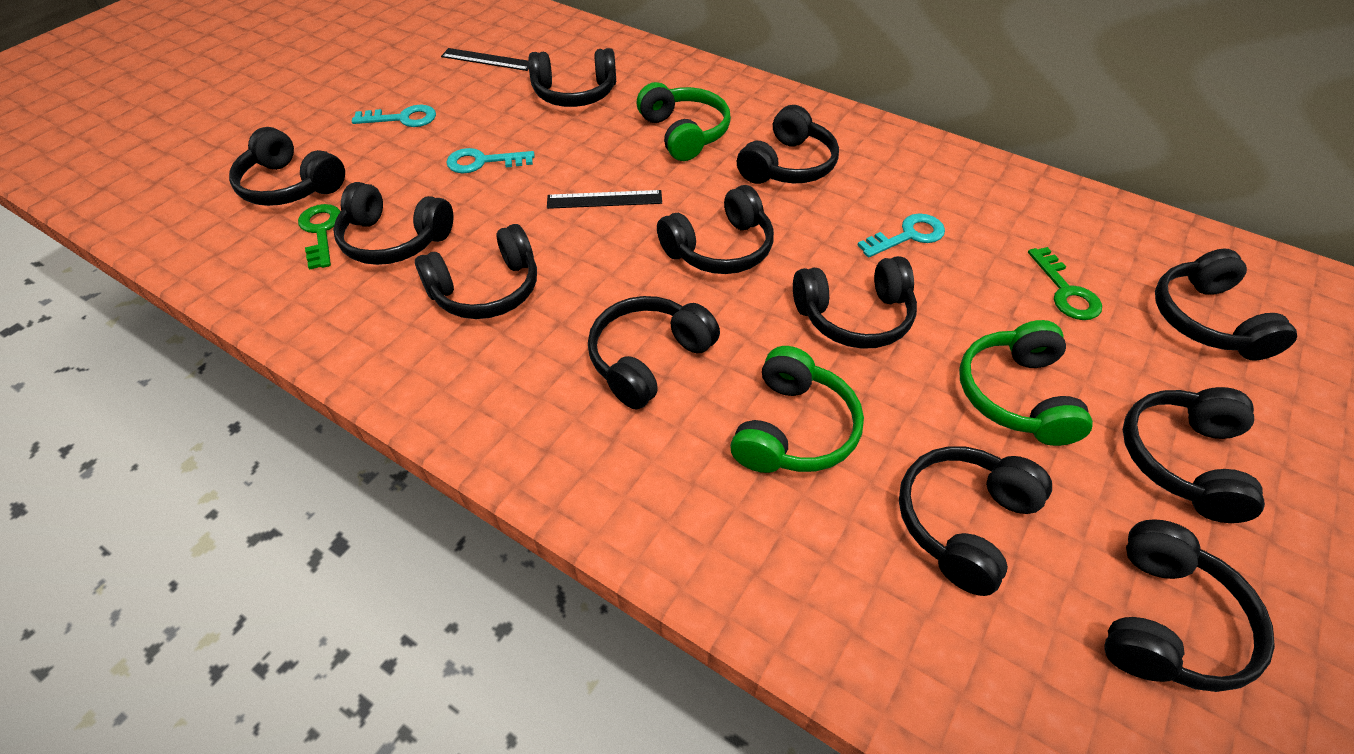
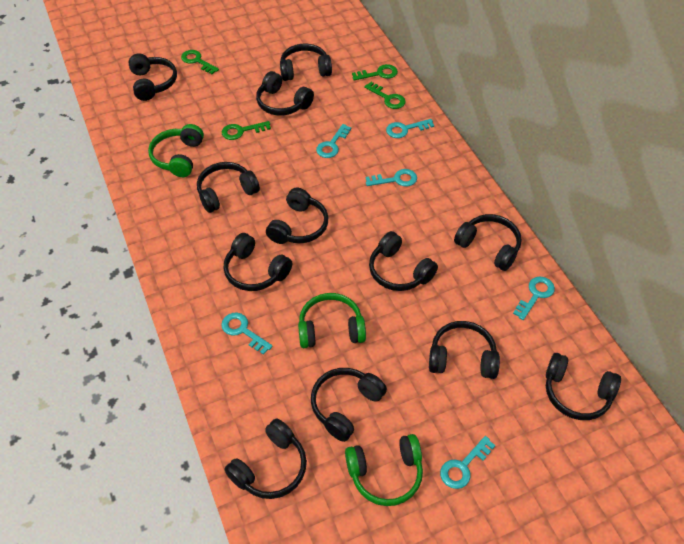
black ruler: 2 -> 0
green key: 2 -> 4
turquoise key: 3 -> 6

